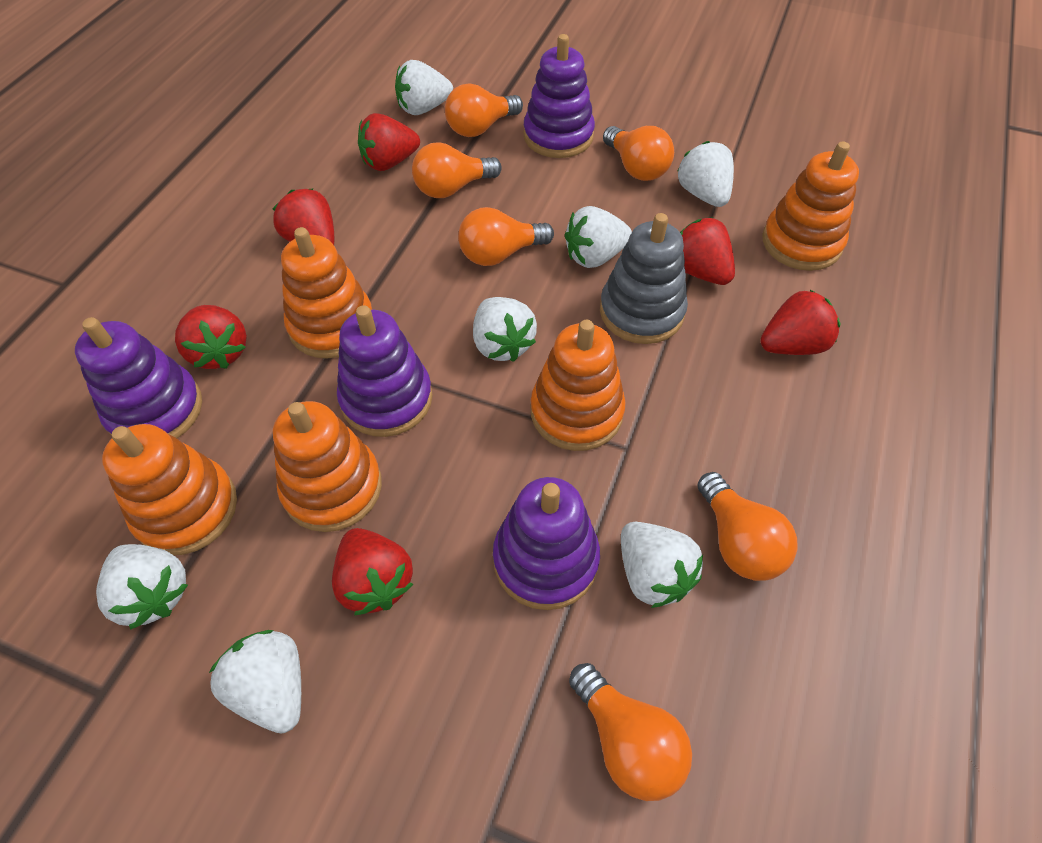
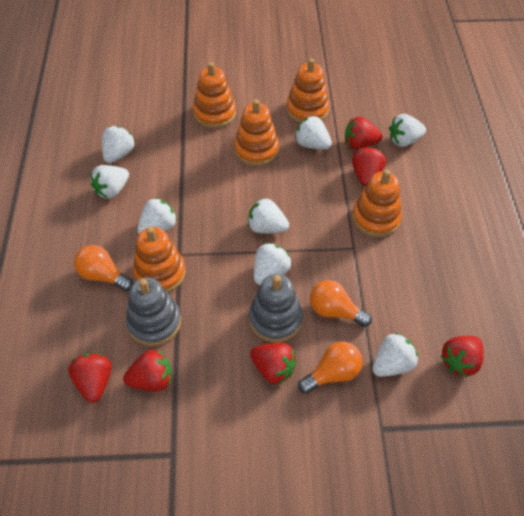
grey stacking toy: 1 -> 2
orange light bulb: 6 -> 3
purple stacking toy: 4 -> 0
white strawberry: 7 -> 8

